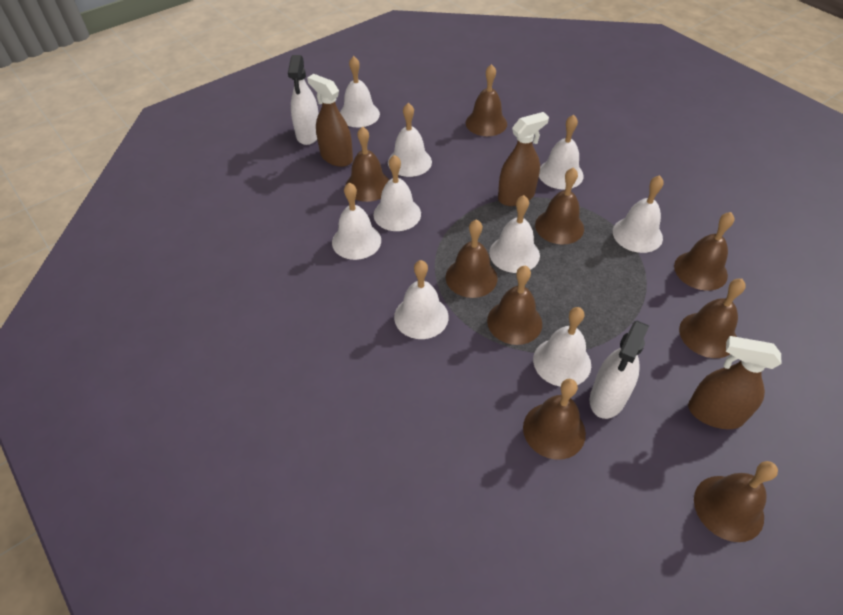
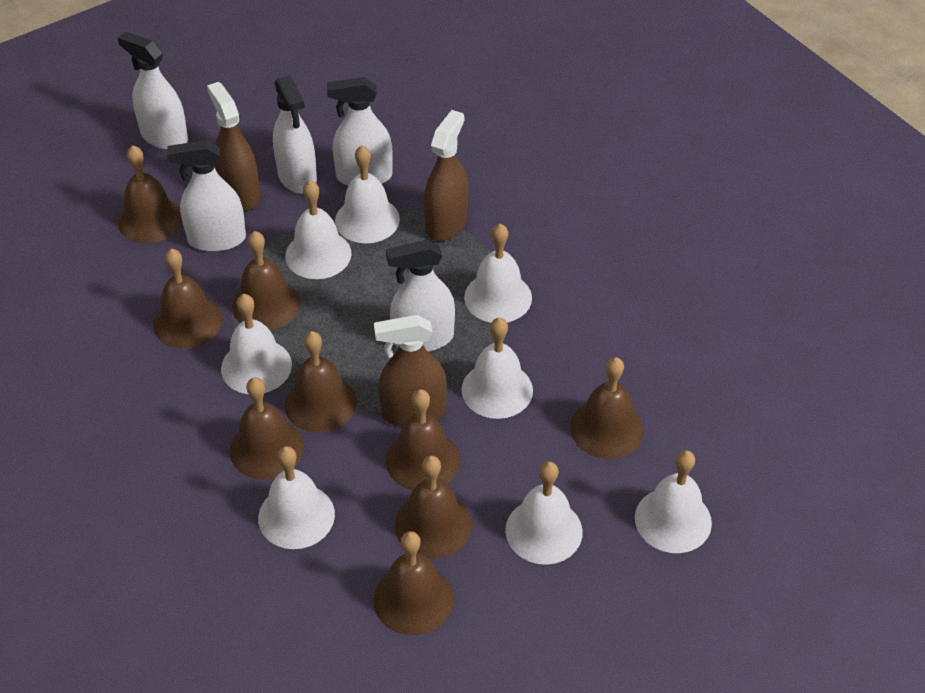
white bell: 9 -> 8
white spray bottle: 2 -> 5

